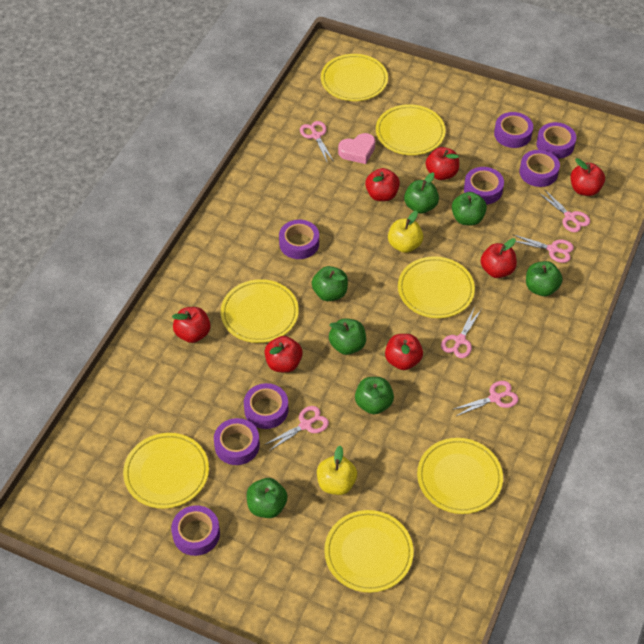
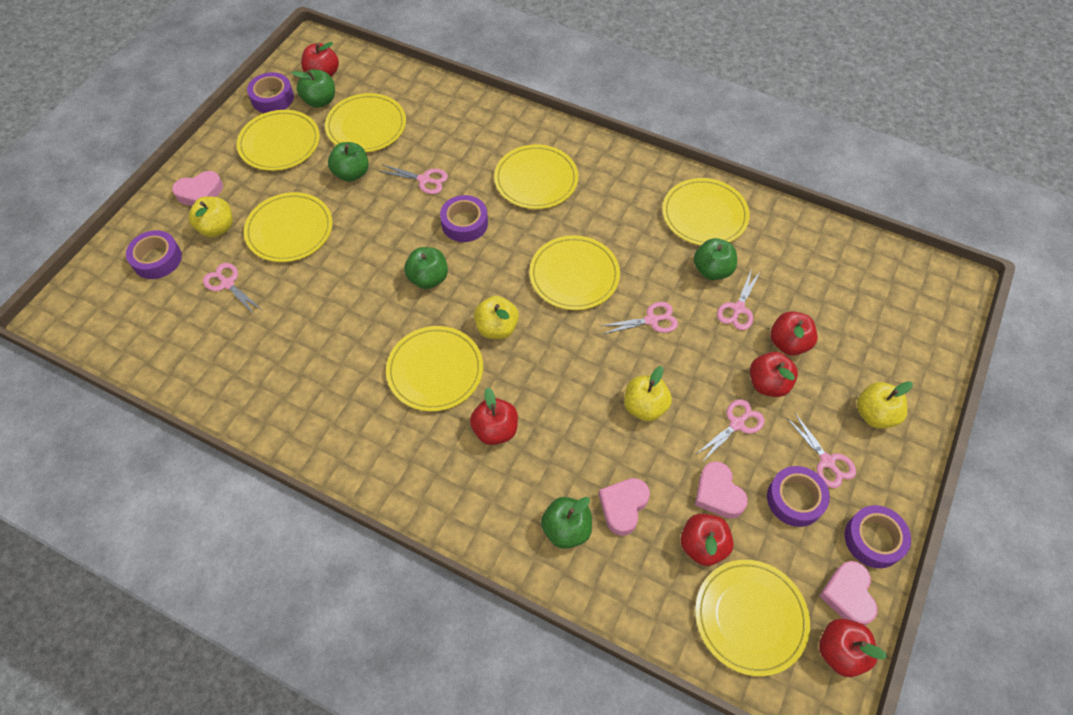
green apple: 7 -> 5
pink heart: 1 -> 4
purple tape: 8 -> 5
red apple: 7 -> 6
yellow apple: 2 -> 4
yellow plate: 7 -> 8

